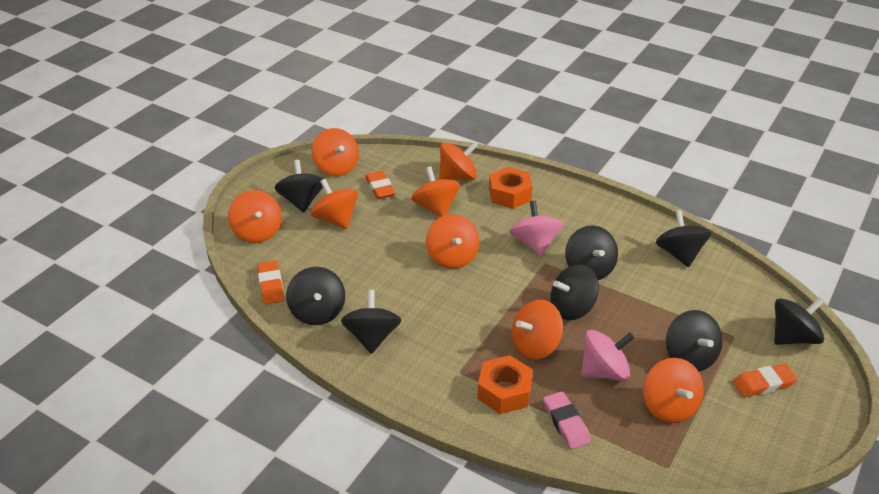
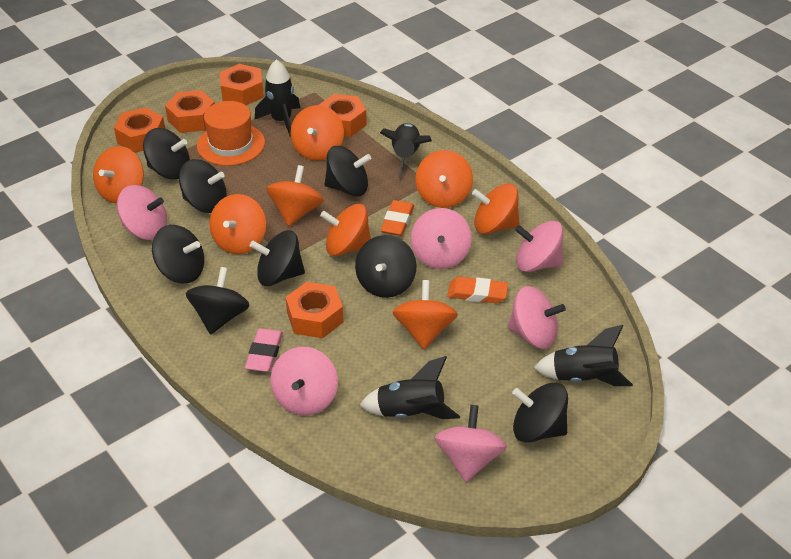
black rocket: 0 -> 4
orange eraser: 3 -> 2
orange hat: 0 -> 1
orange nut: 2 -> 5
pink spinning top: 2 -> 6

